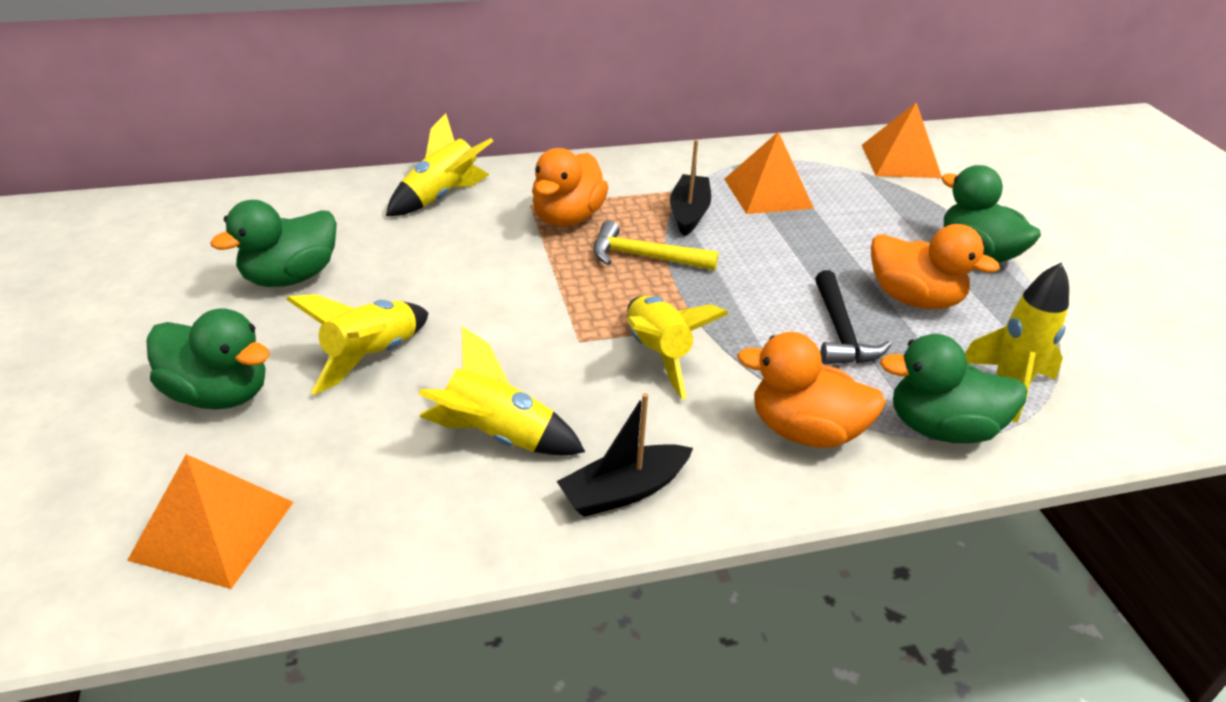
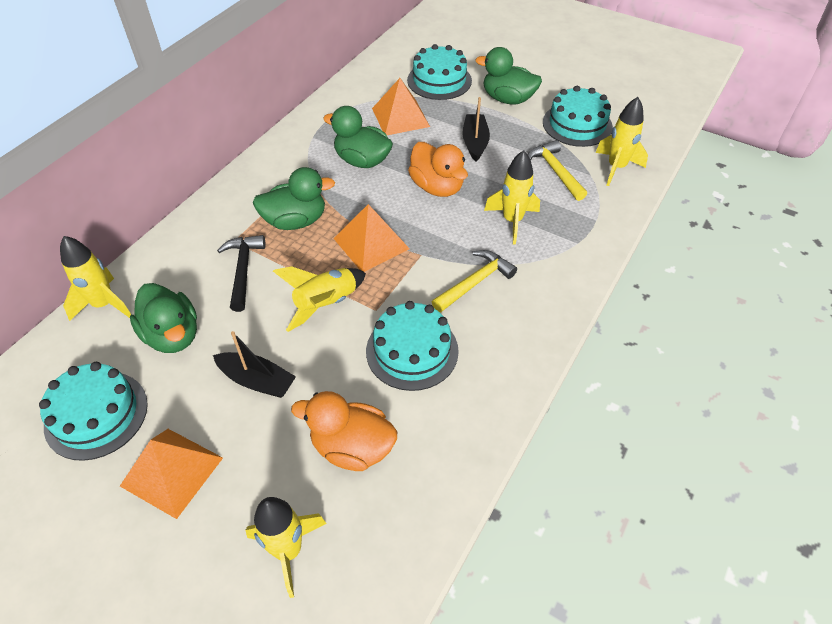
orange duck: 3 -> 2
turquoise cake: 0 -> 4
yellow hammer: 1 -> 2

